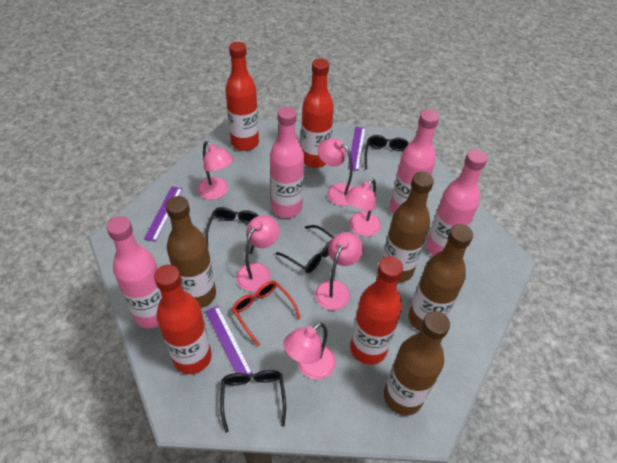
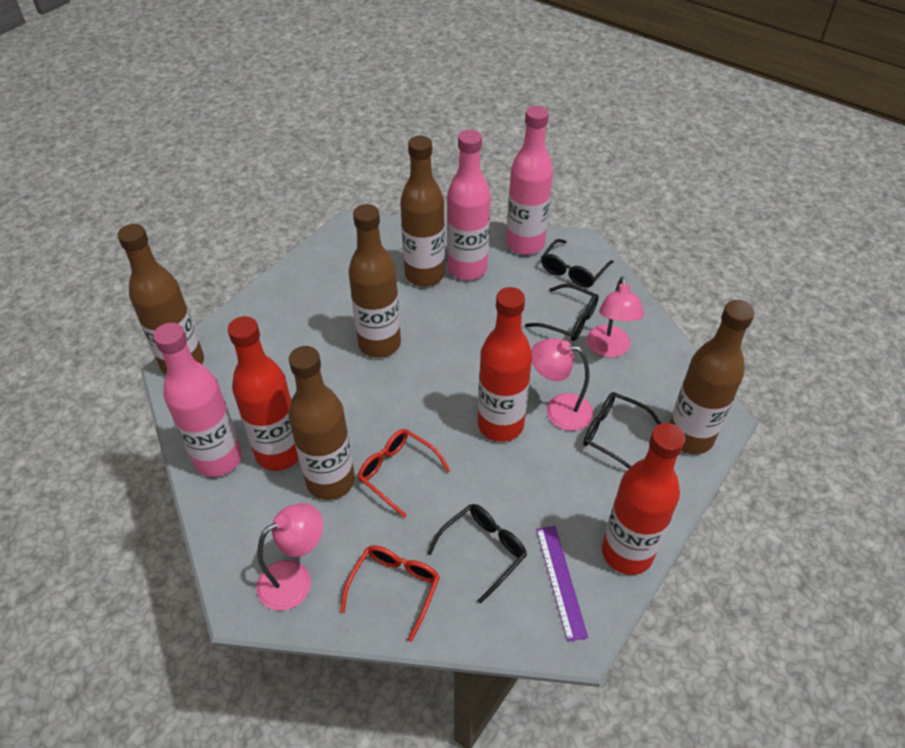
brown bottle: 4 -> 5
pink bottle: 4 -> 3
pink lamp: 6 -> 3
purple ruler: 3 -> 1
red bottle: 4 -> 3
red glasses: 1 -> 2

